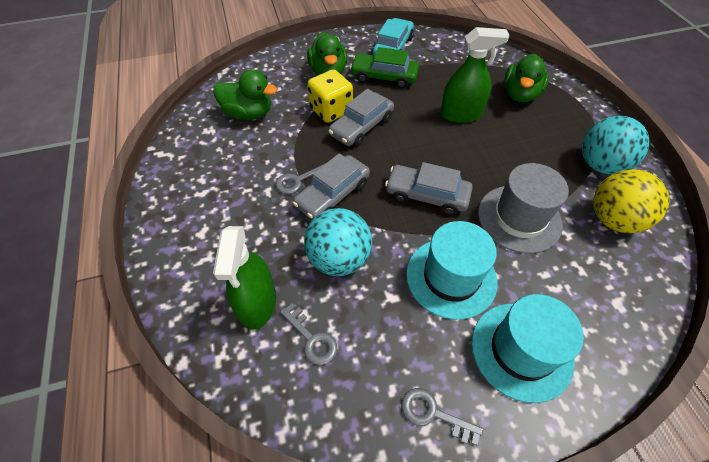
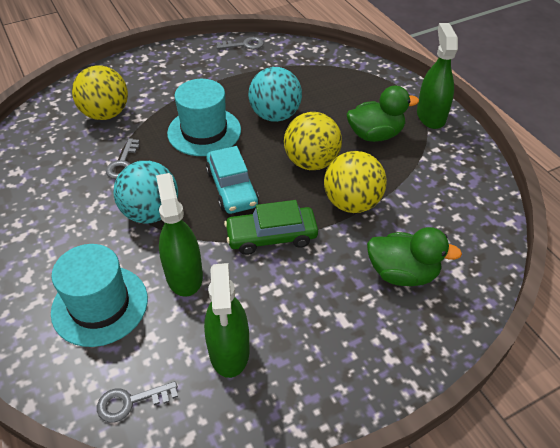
green duck: 3 -> 2
green spray bottle: 2 -> 3
grey car: 3 -> 0
grey hat: 1 -> 0
yellow ball: 1 -> 3
yellow dice: 1 -> 0

